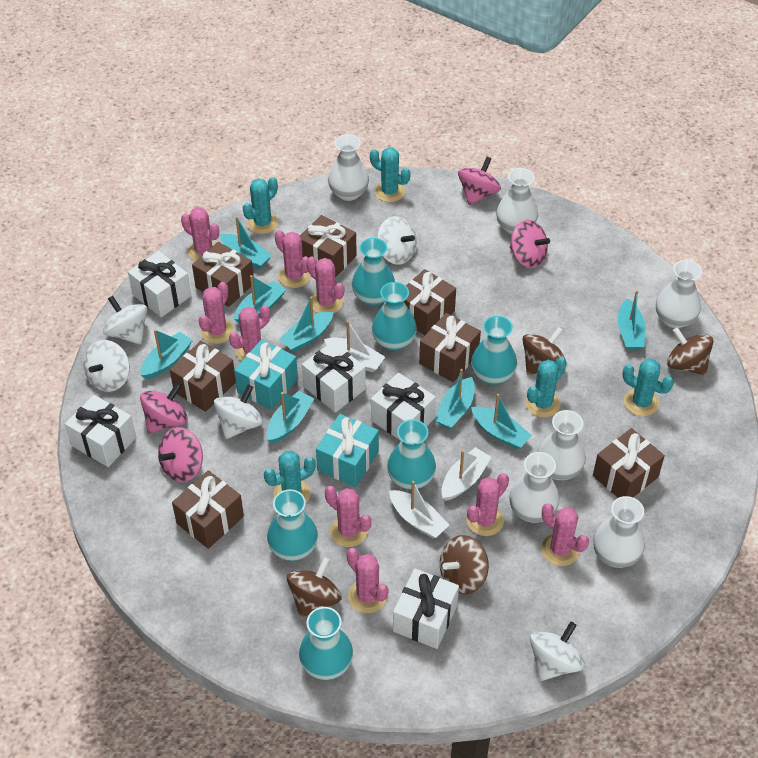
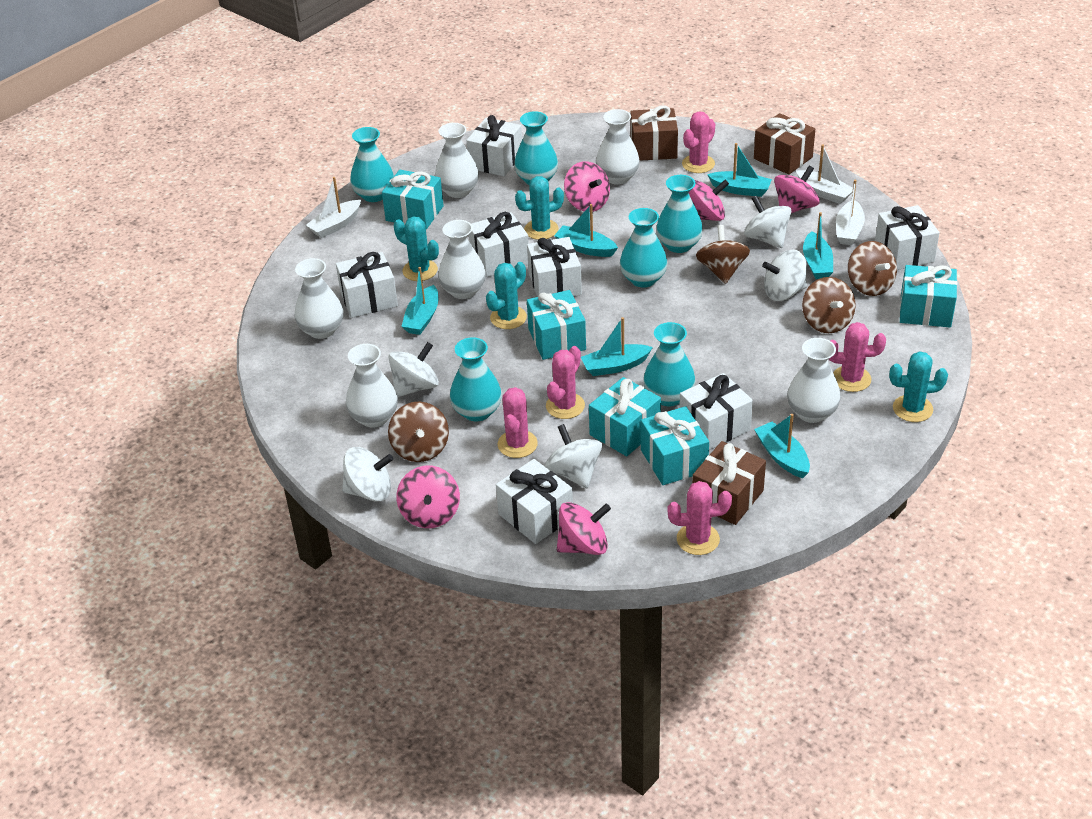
brown gift: 7 -> 3
pink cactus: 9 -> 5
pink spinning top: 4 -> 5
turquoise boat: 8 -> 6
turquoise cactus: 5 -> 4
turquoise gift: 2 -> 5
white gift: 5 -> 7

